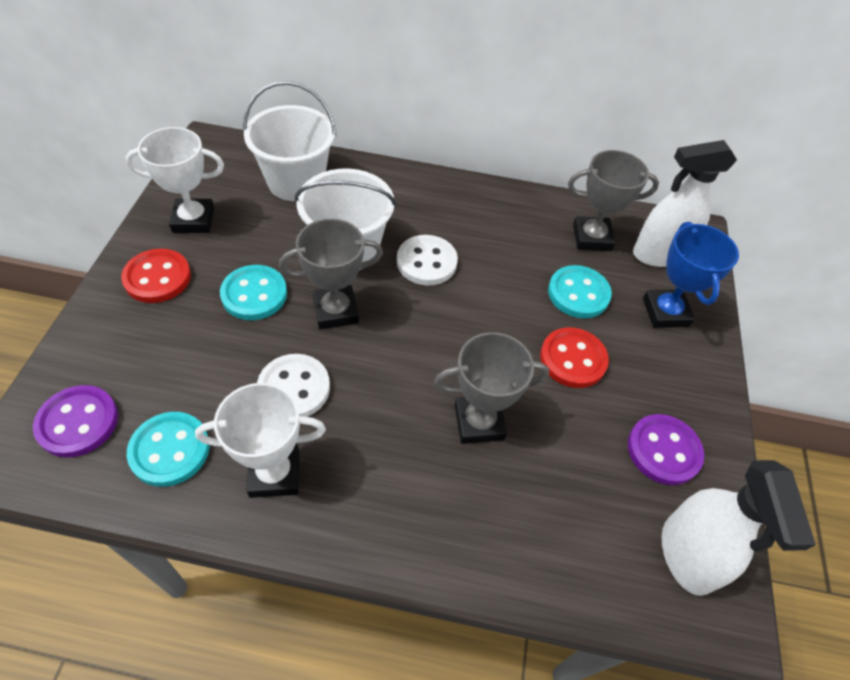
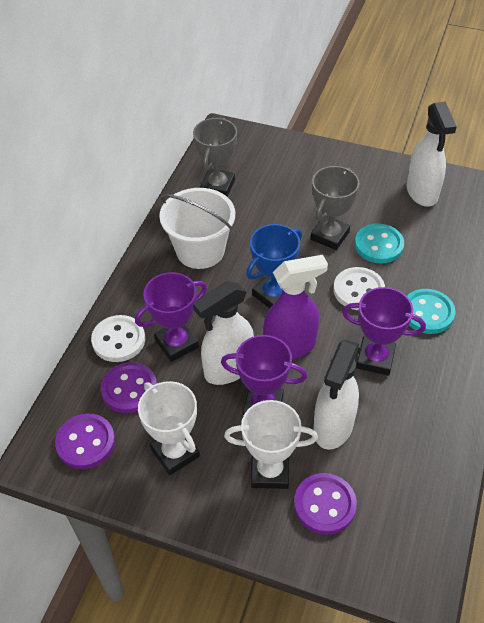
grey trophy: 3 -> 2
purple button: 2 -> 3
purple spray bottle: 0 -> 1
purple trophy: 0 -> 3
red button: 2 -> 0
turquoise button: 3 -> 2
white bucket: 2 -> 1
white spray bottle: 2 -> 3

